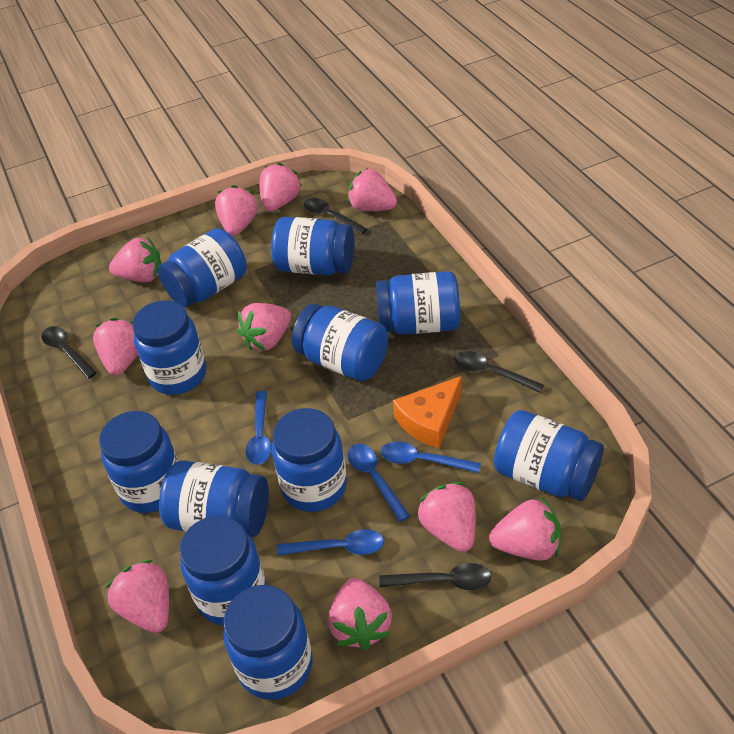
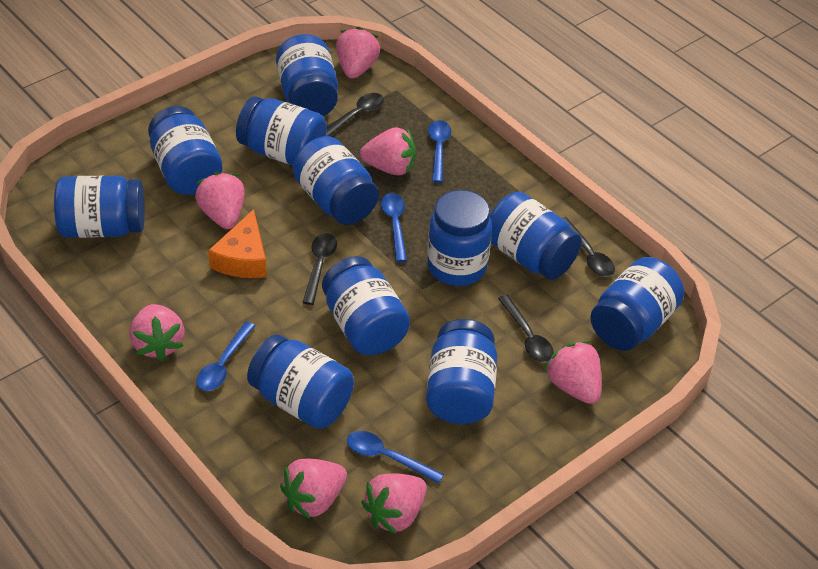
pink strawberry: 10 -> 7

